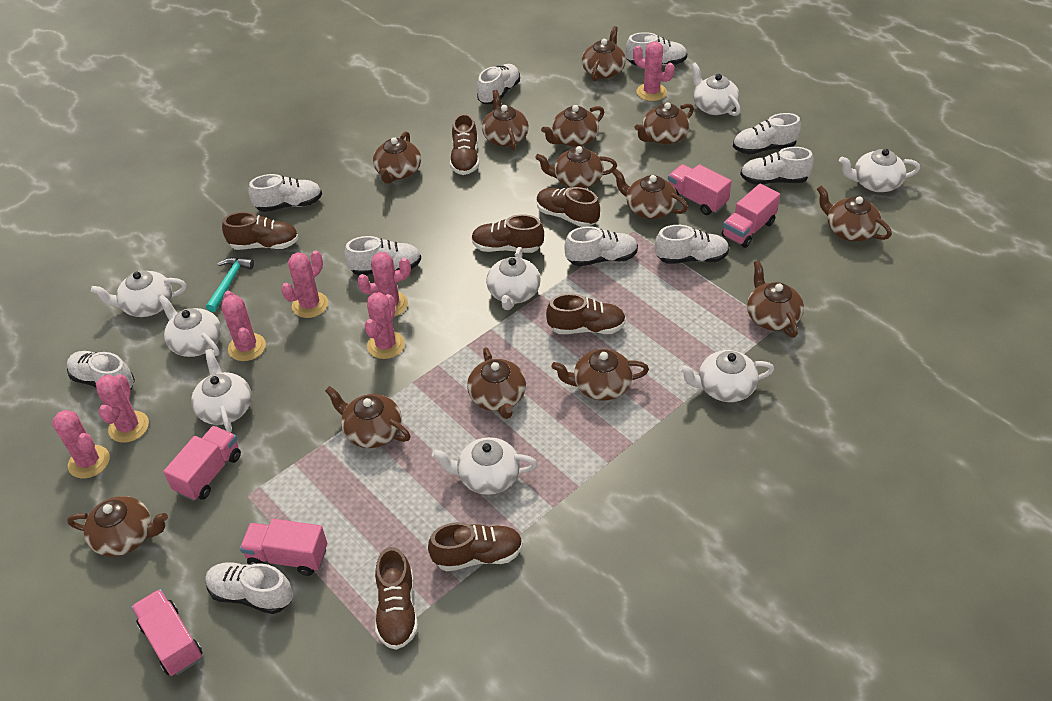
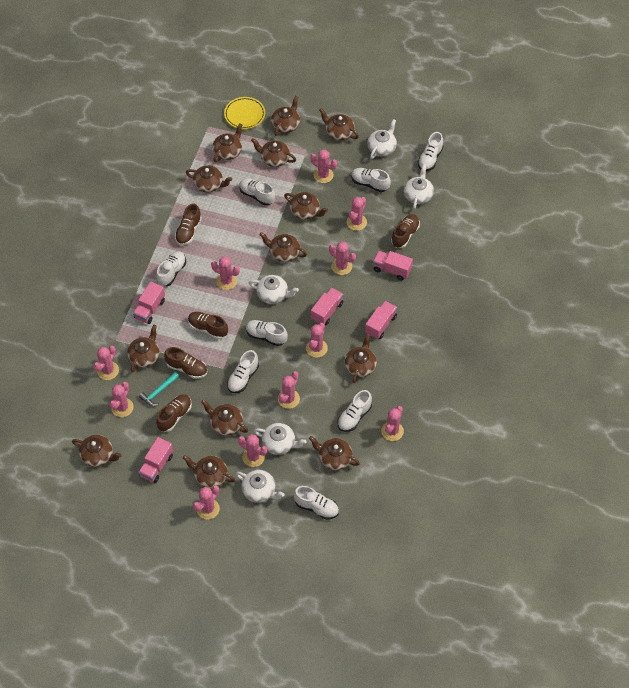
brown shoe: 7 -> 5
pink cactus: 7 -> 11
white shoe: 10 -> 8
white teapot: 8 -> 5
yellow plate: 0 -> 1

